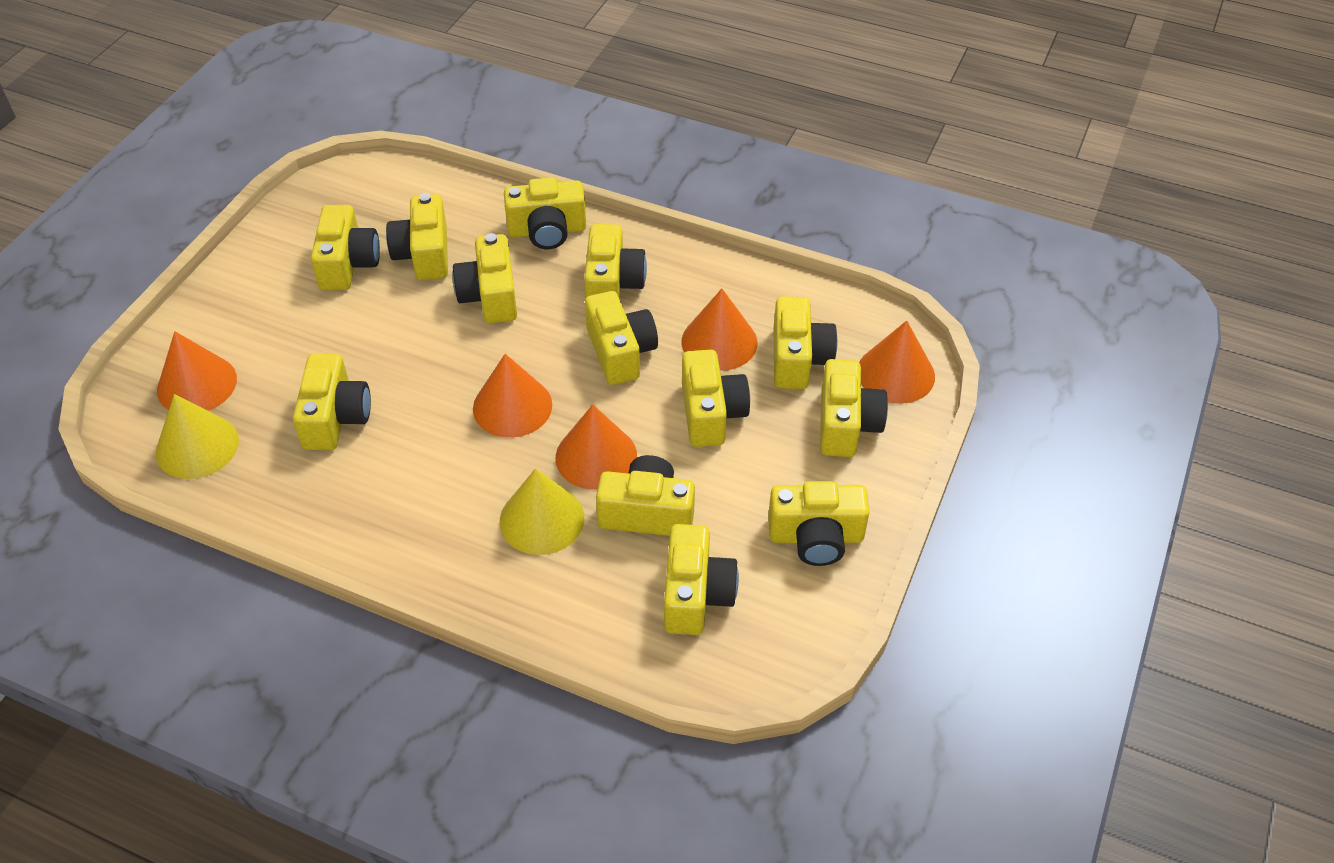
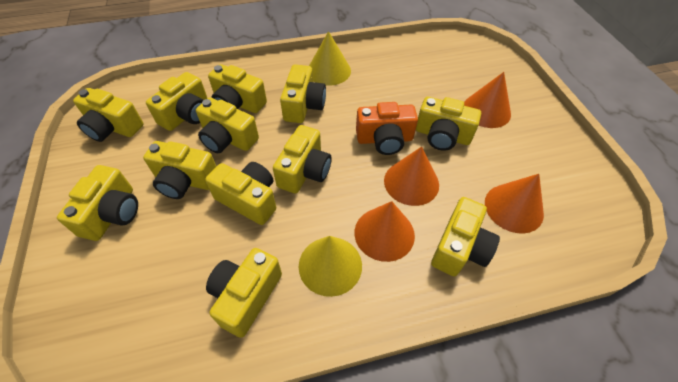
orange camera: 0 -> 1
orange cone: 5 -> 4
yellow camera: 13 -> 12

